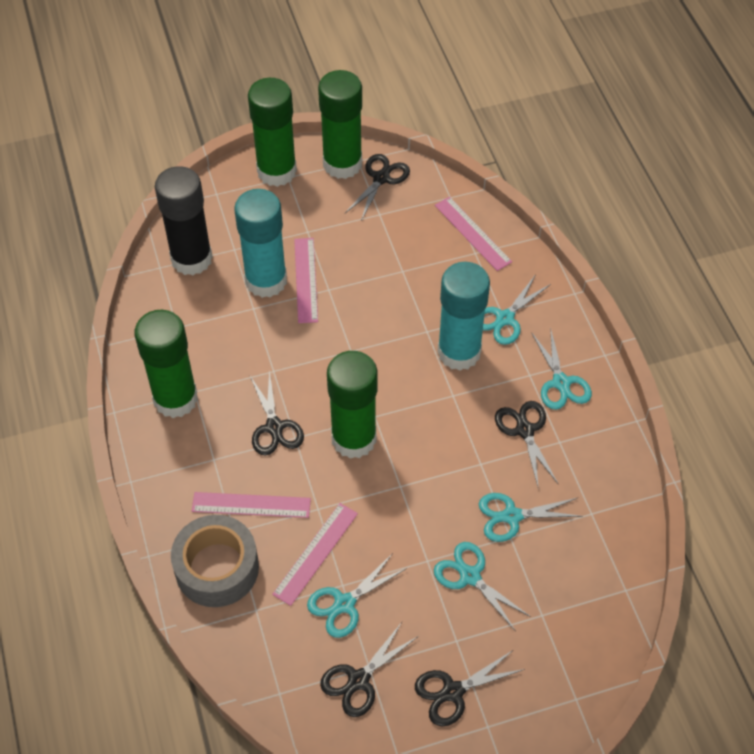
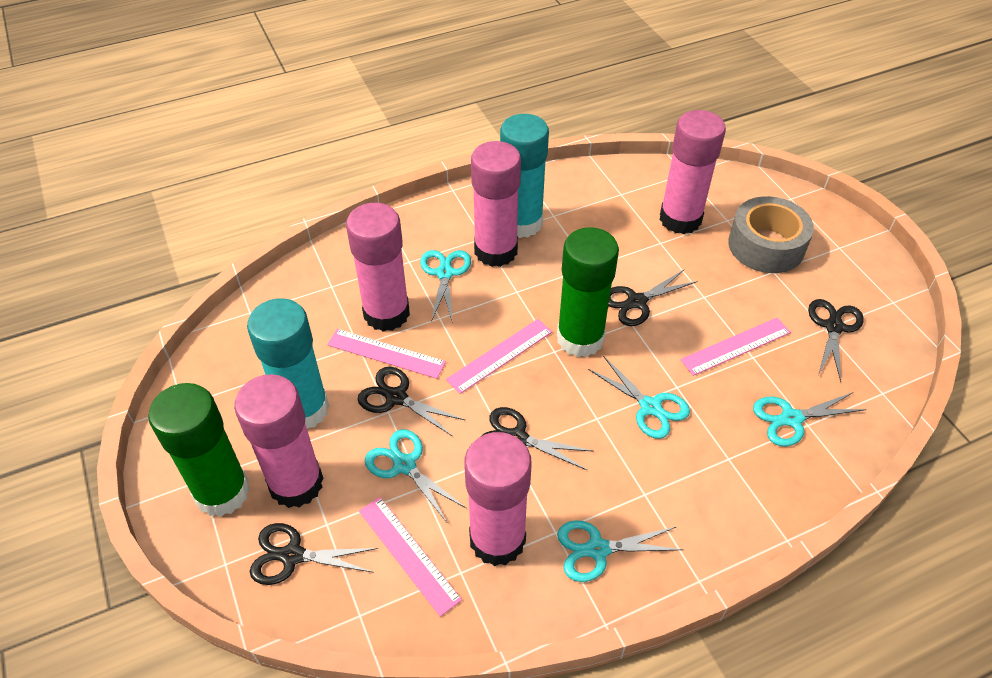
black glue stick: 1 -> 0
green glue stick: 4 -> 2
pink glue stick: 0 -> 5

